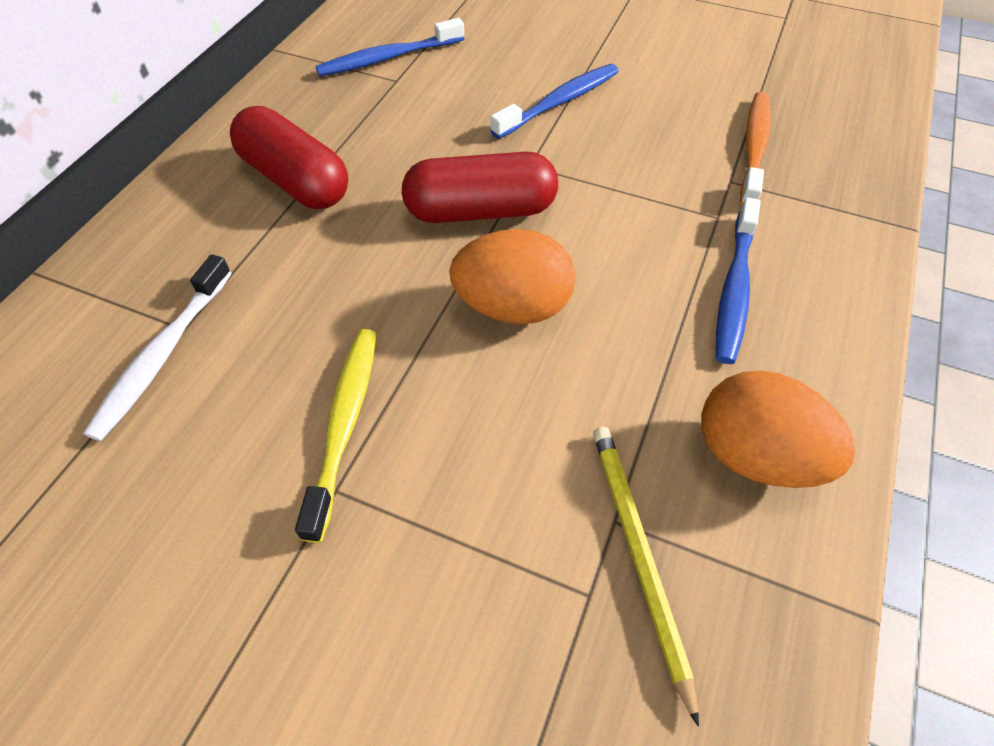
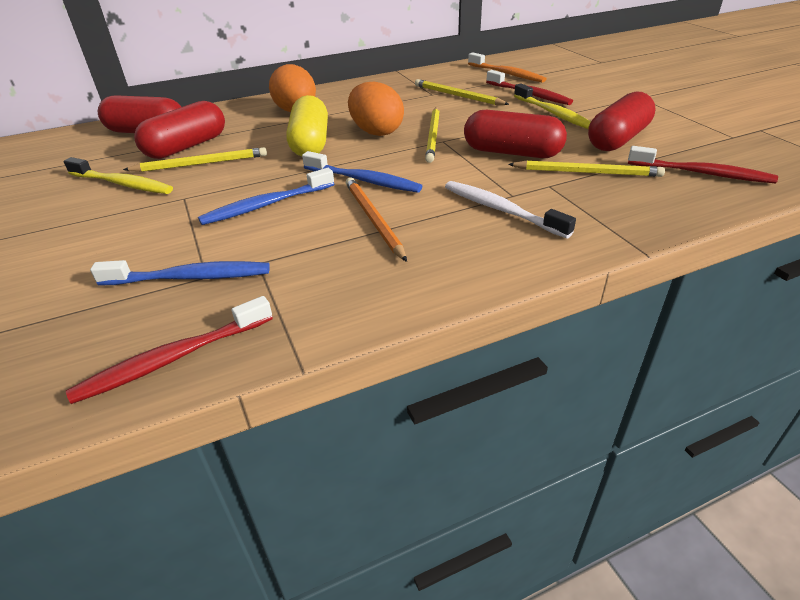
orange pencil: 0 -> 1
red capsule: 2 -> 4
red toothbrush: 0 -> 3
yellow capsule: 0 -> 1
yellow pencil: 1 -> 4
yellow toothbrush: 1 -> 2

